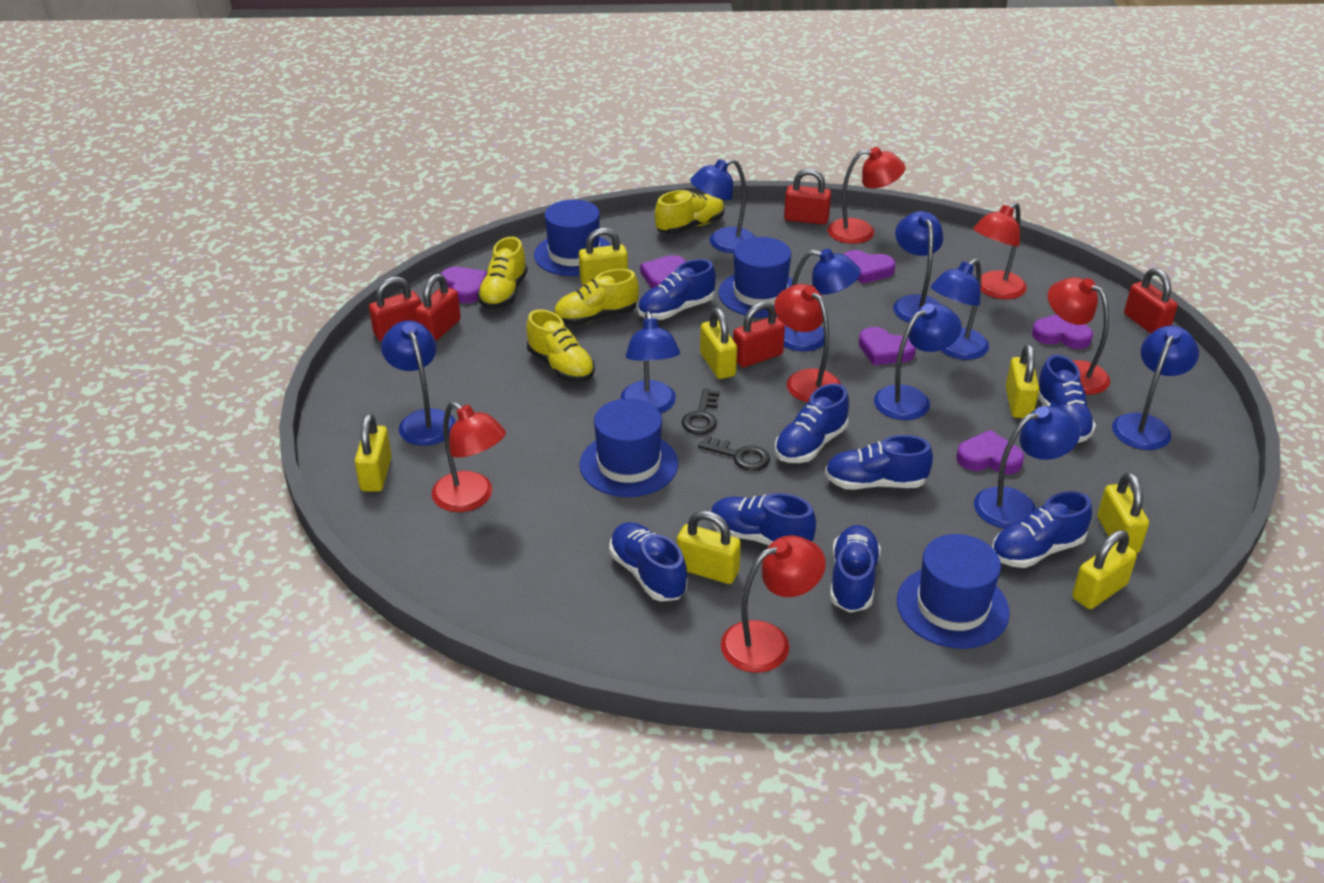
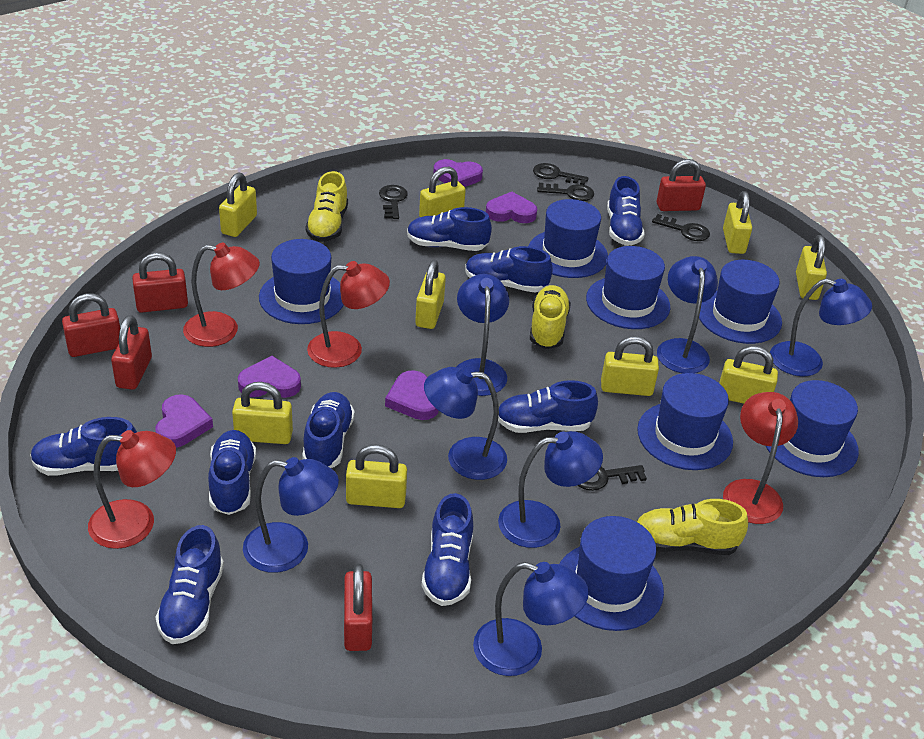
black key: 2 -> 5
blue hat: 4 -> 7
blue lamp: 9 -> 7
blue shoe: 8 -> 9
purple heart: 6 -> 5
red lamp: 6 -> 4
yellow padlock: 7 -> 9
yellow shoe: 4 -> 3

